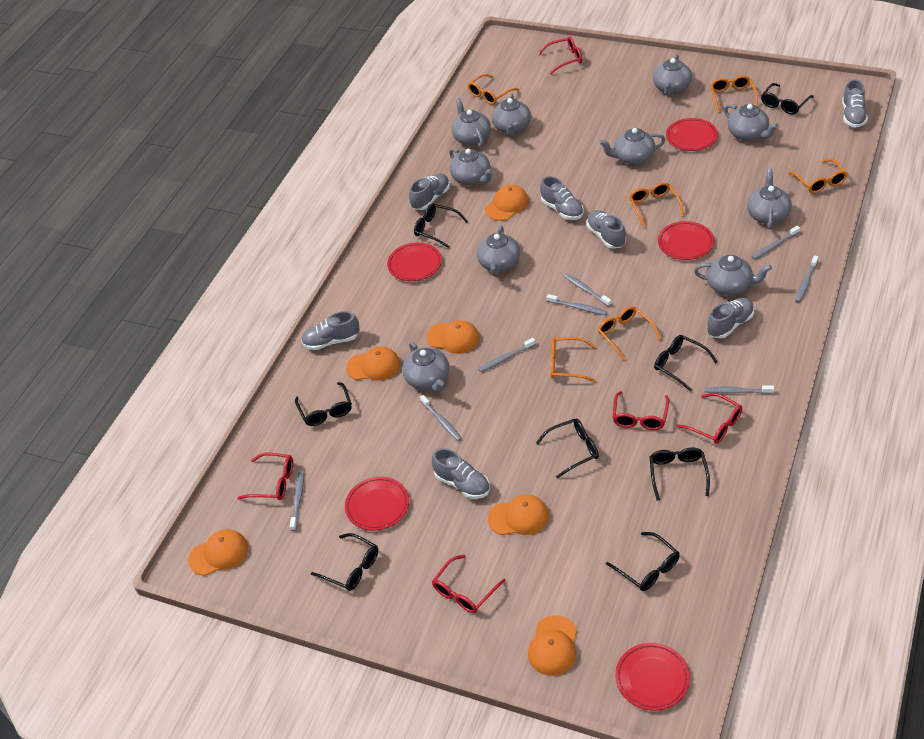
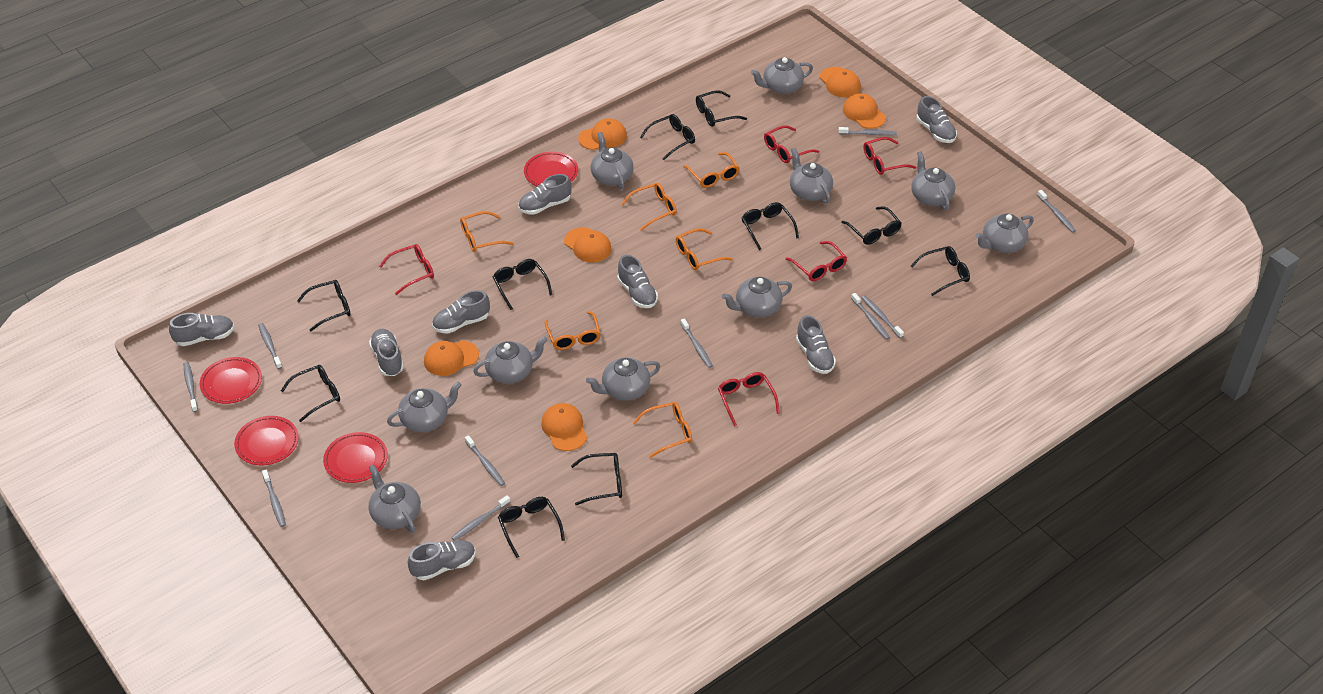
black glasses: 8 -> 10
grey shoe: 7 -> 8
grey toothbrush: 8 -> 10
red plate: 5 -> 4

